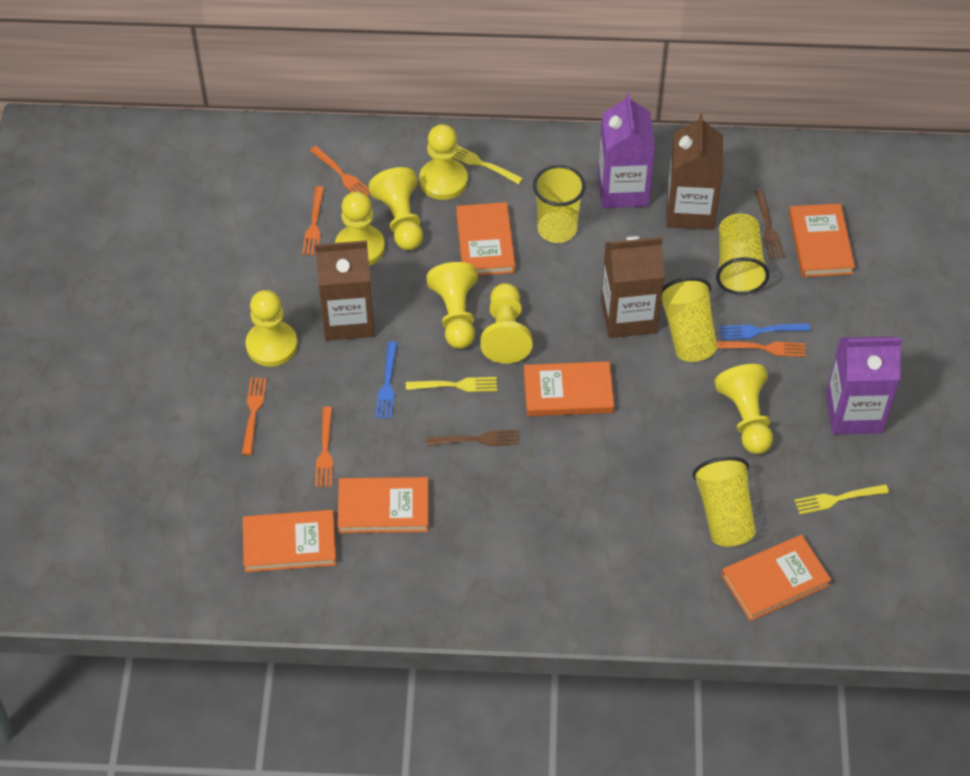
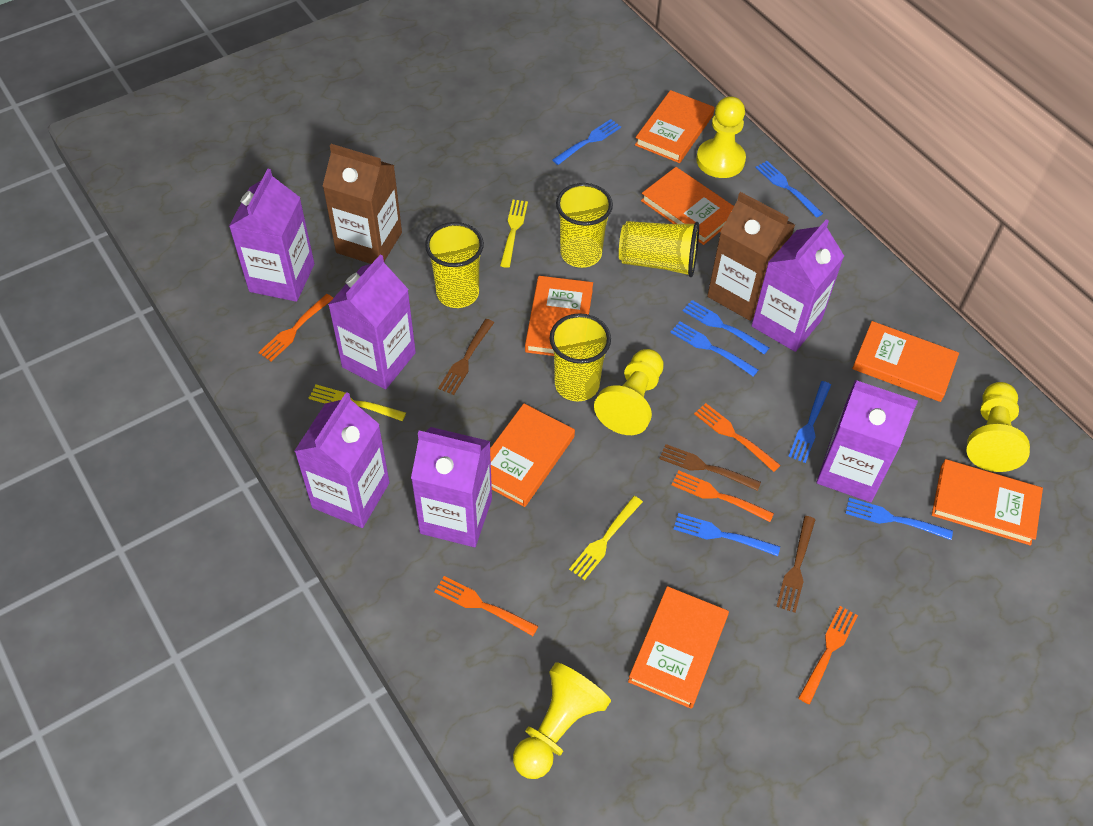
blue fork: 2 -> 7
brown carton: 3 -> 2
brown fork: 2 -> 3
orange book: 6 -> 7
purple carton: 2 -> 6
yellow pawn: 7 -> 4

